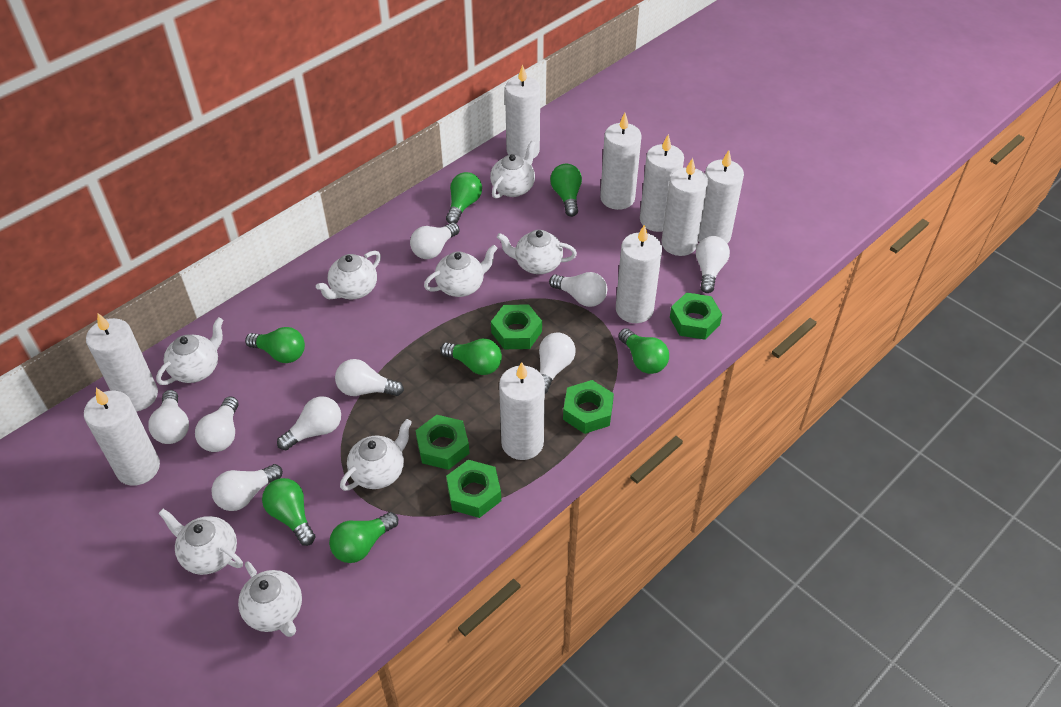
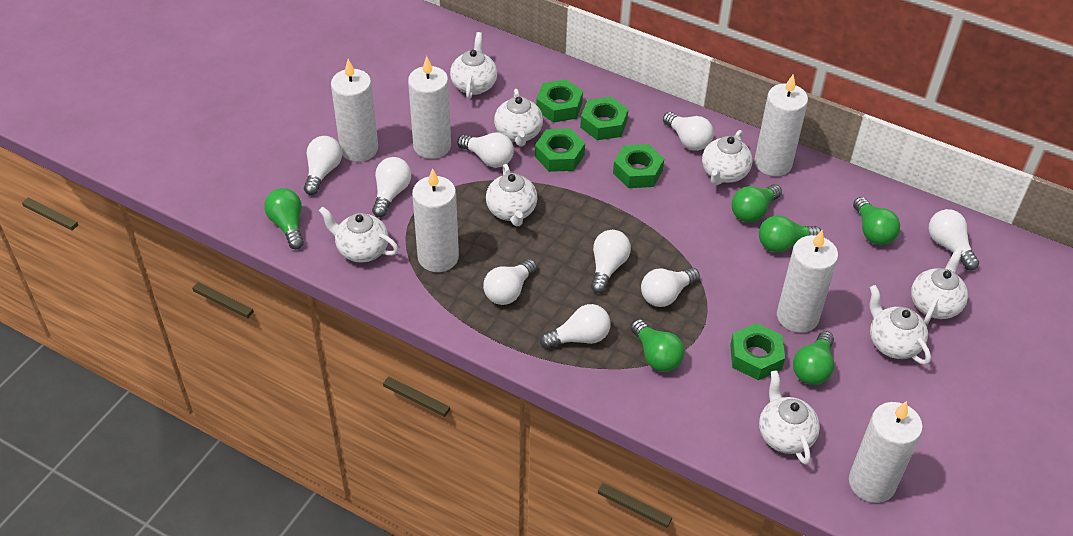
green light bulb: 7 -> 6
white candle: 9 -> 6

